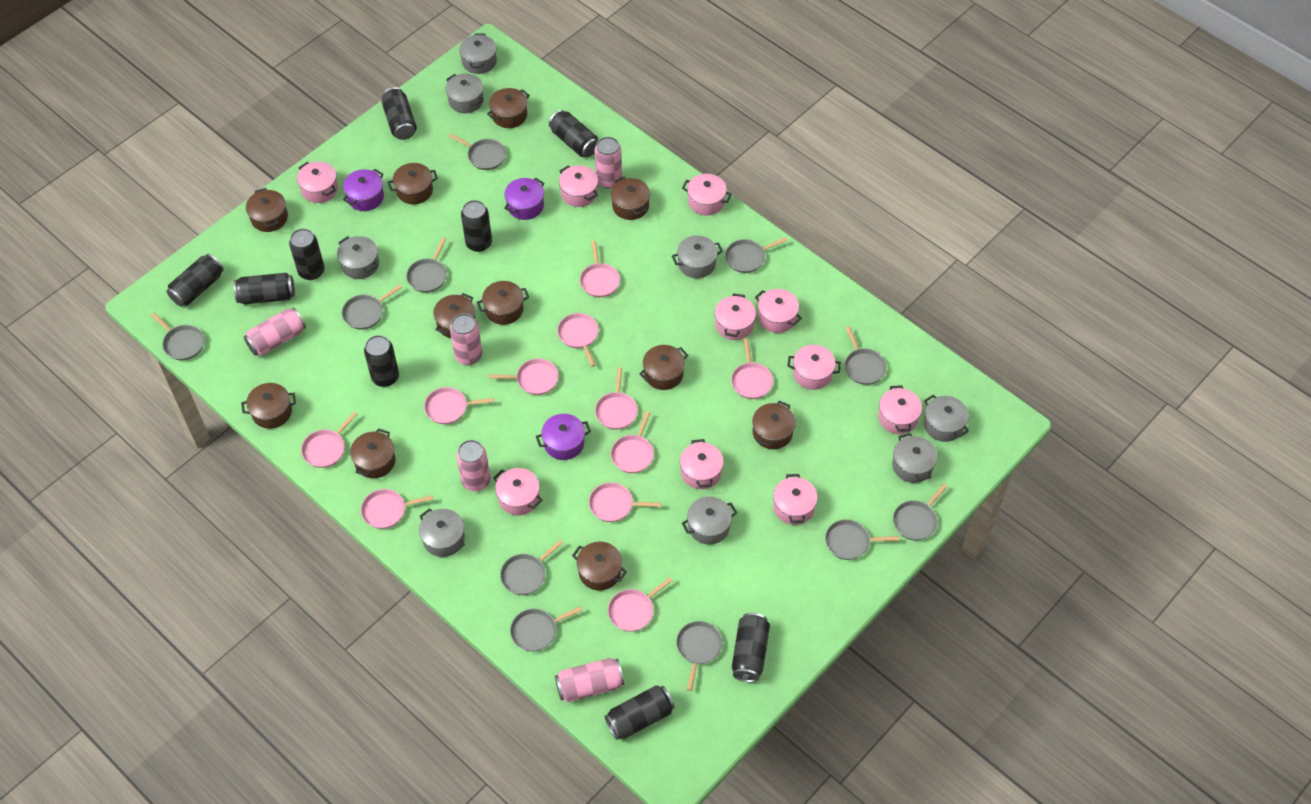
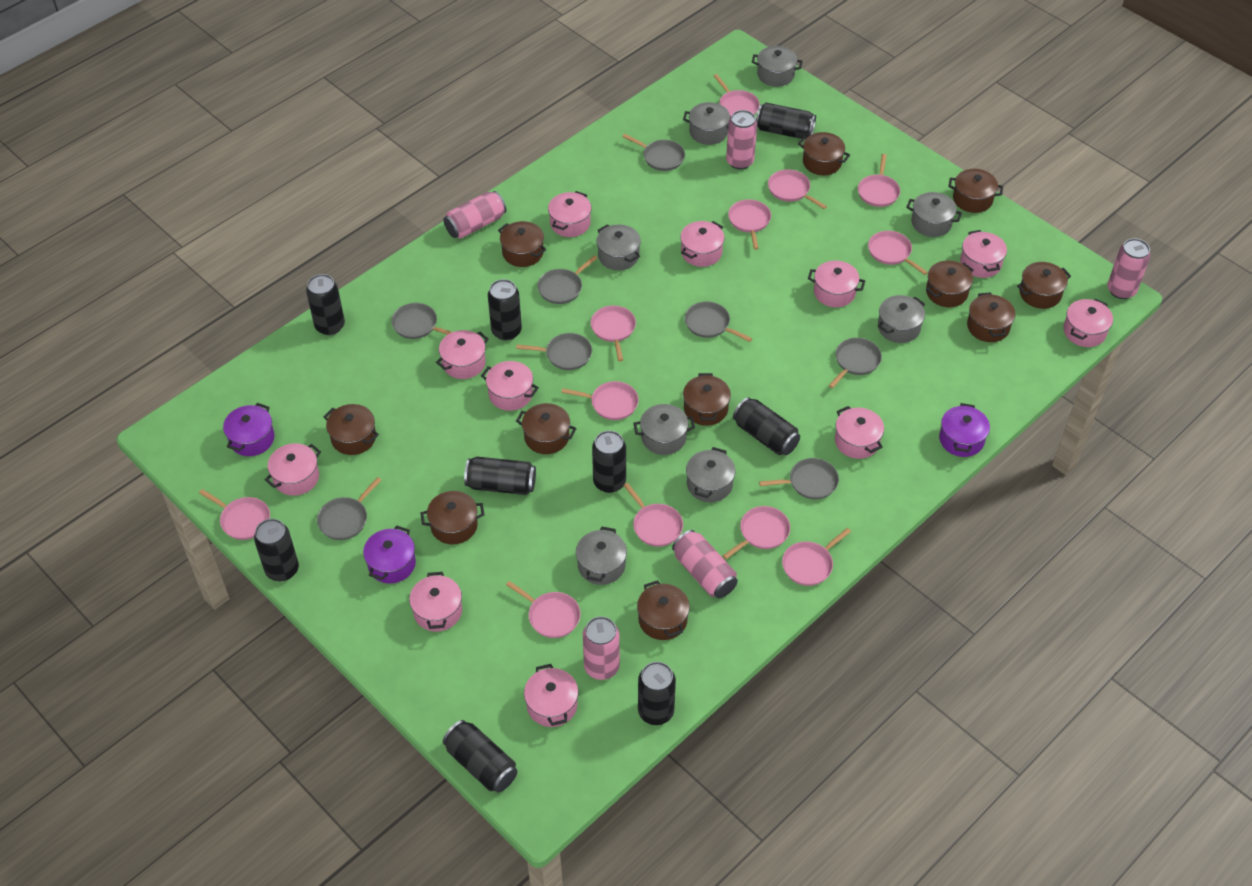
grey pan: 11 -> 8
pink pan: 11 -> 12
pink pot: 10 -> 11

